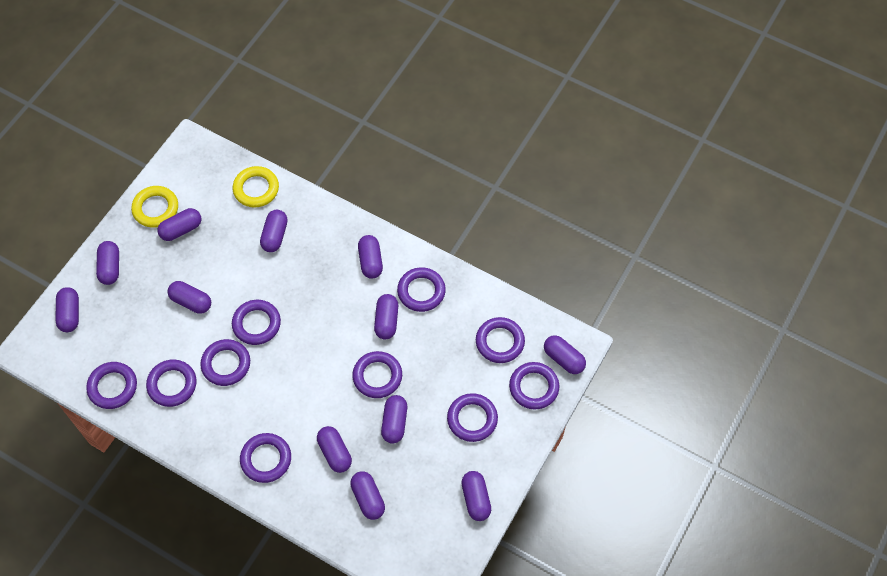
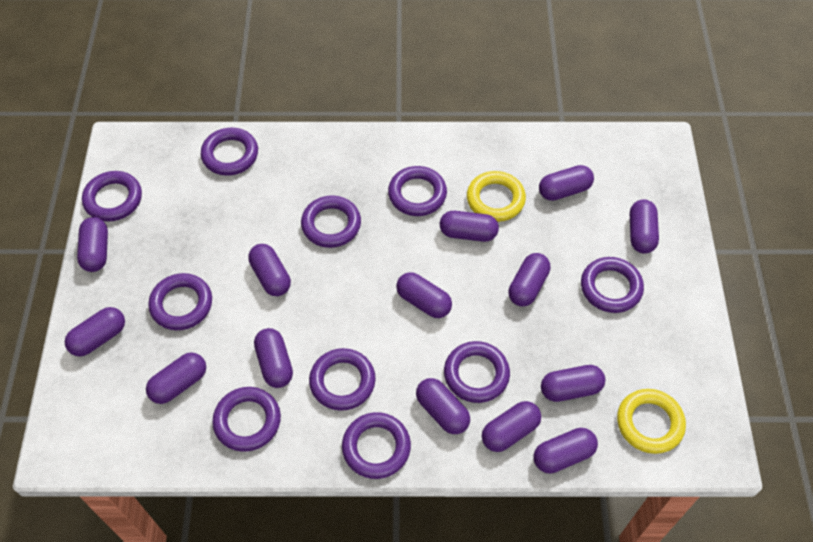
purple capsule: 12 -> 14

